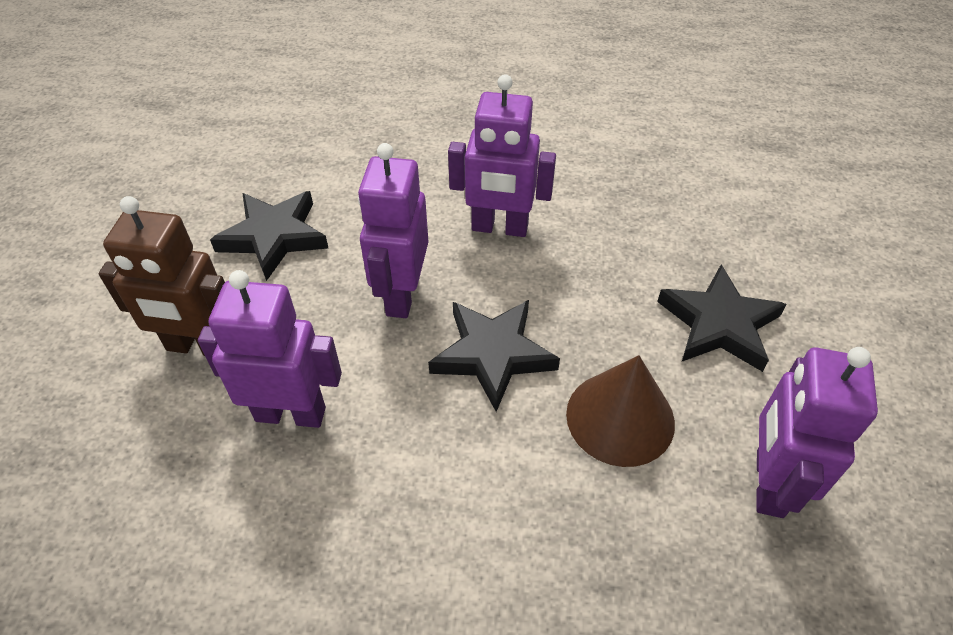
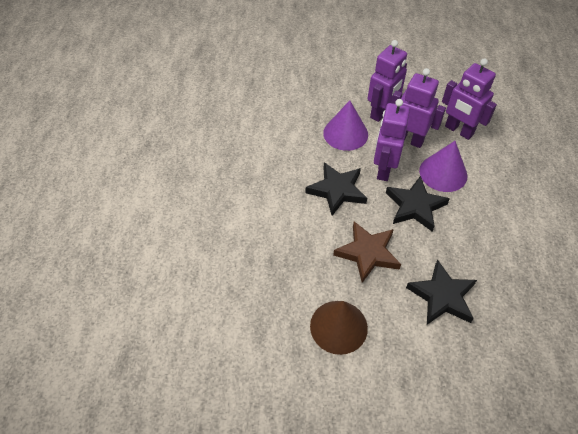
brown robot: 1 -> 0
brown star: 0 -> 1
purple cone: 0 -> 2

